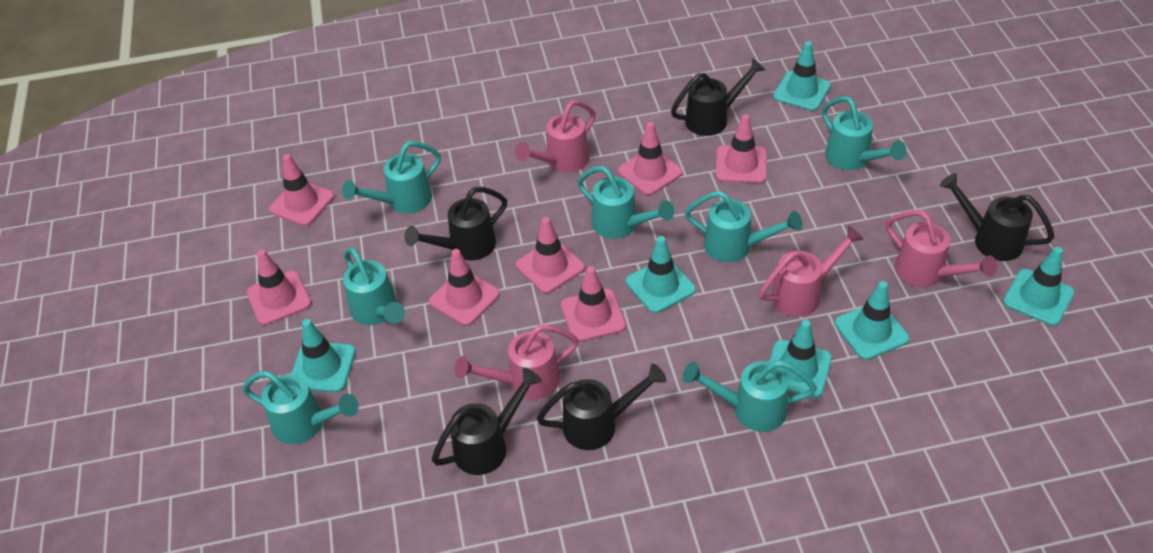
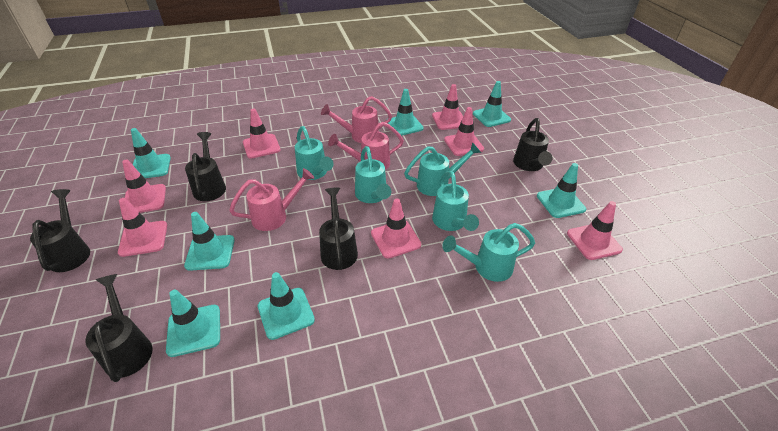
pink watering can: 4 -> 3
turquoise traffic cone: 6 -> 7
turquoise watering can: 7 -> 5

